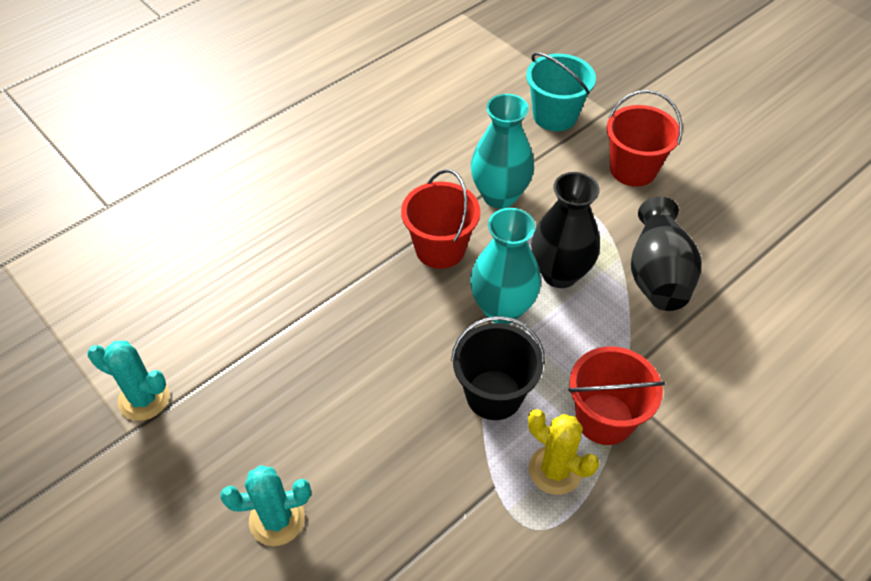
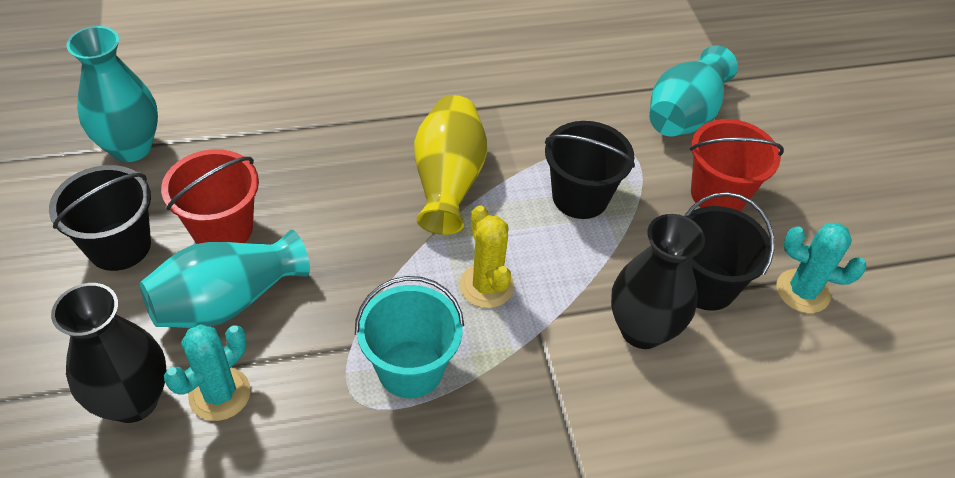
black bucket: 1 -> 3
red bucket: 3 -> 2
turquoise vase: 2 -> 3
yellow vase: 0 -> 1

